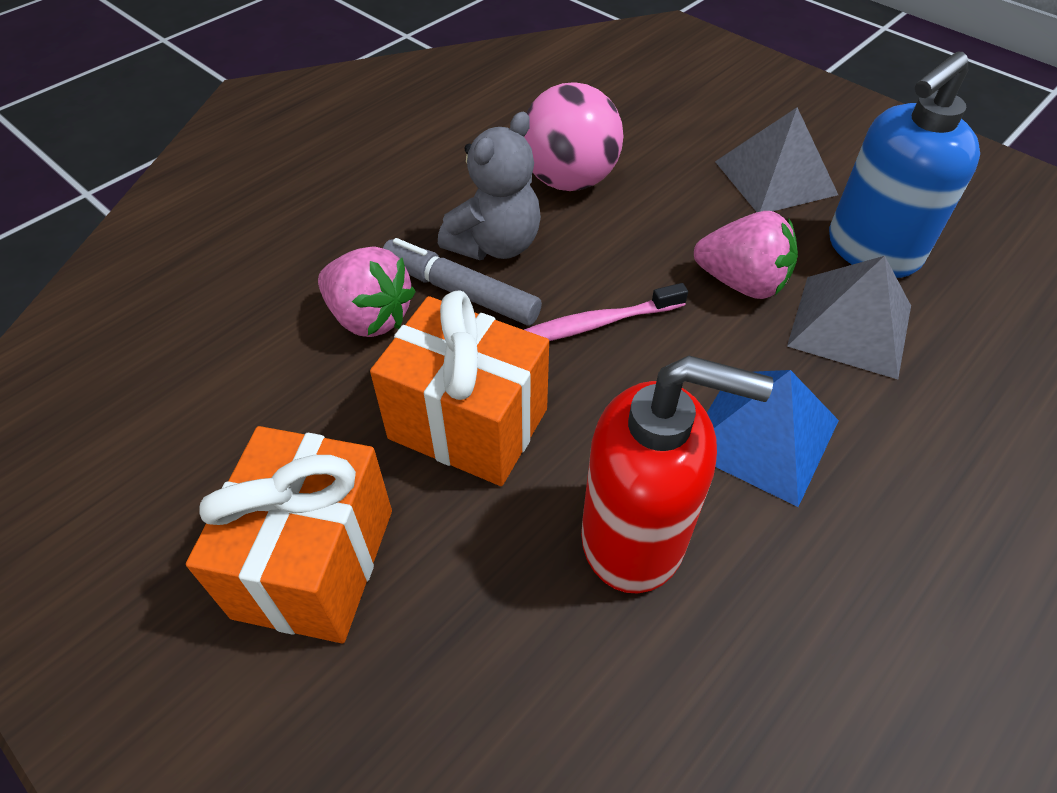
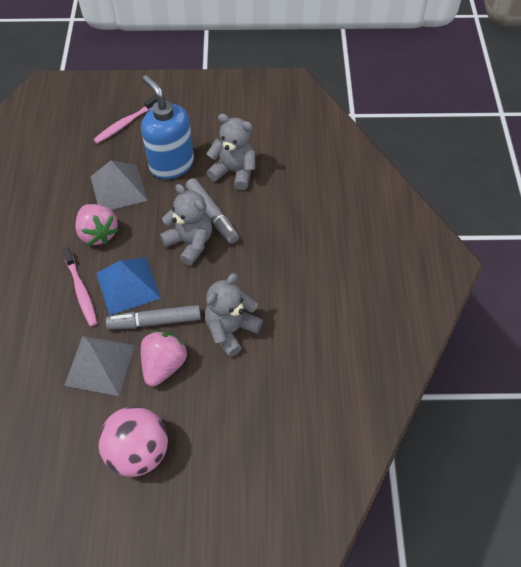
grey marker: 1 -> 2
grey teddy bear: 1 -> 3
orange gift: 2 -> 0
pink toothbrush: 1 -> 2
red soap dispenser: 1 -> 0

